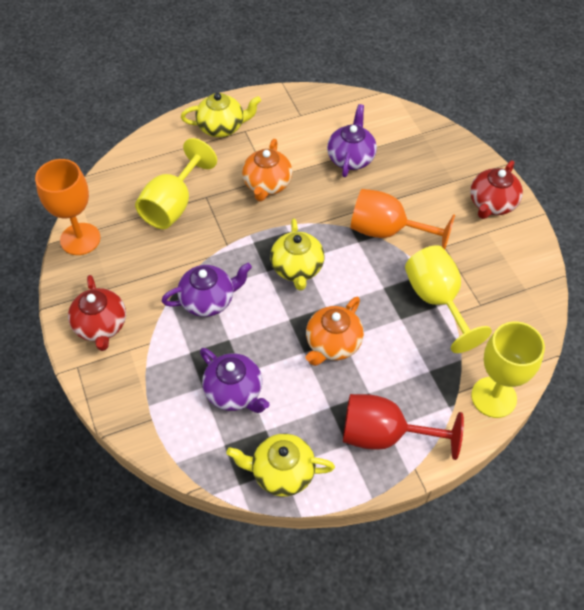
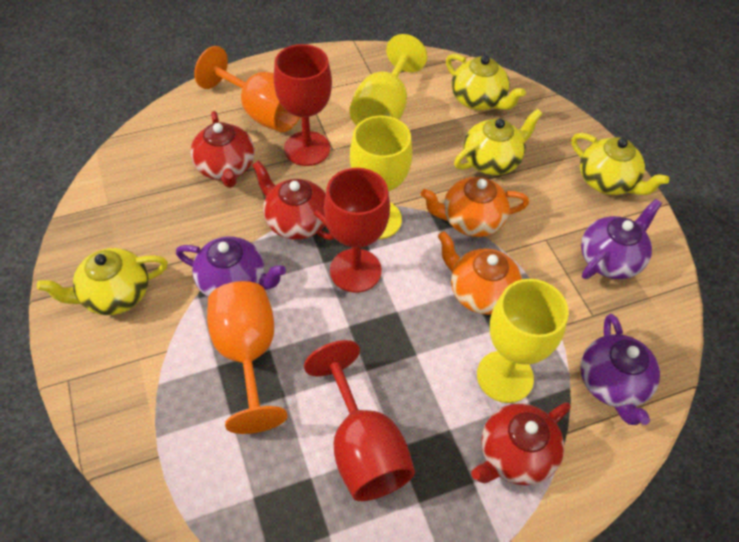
red goblet: 1 -> 3
red teapot: 2 -> 3
yellow teapot: 3 -> 4

